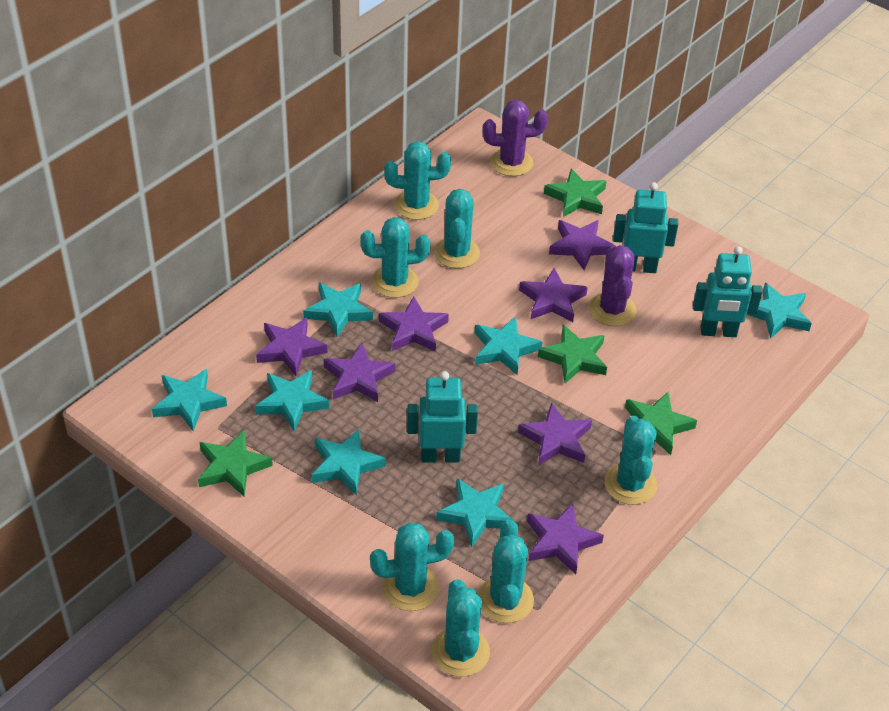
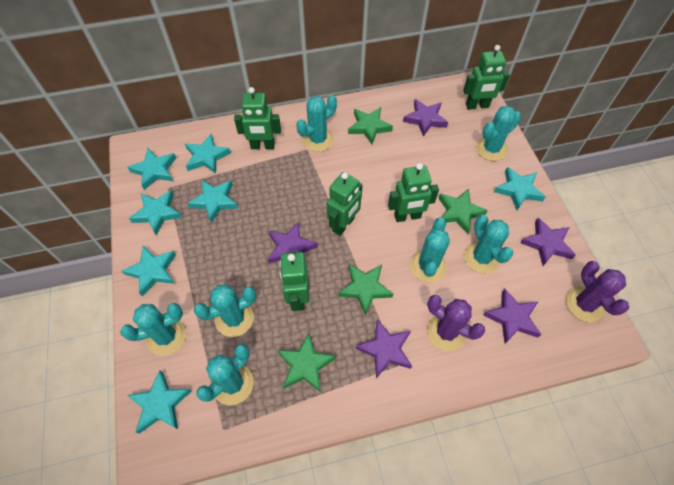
green robot: 0 -> 5
purple star: 7 -> 5
turquoise robot: 3 -> 0

